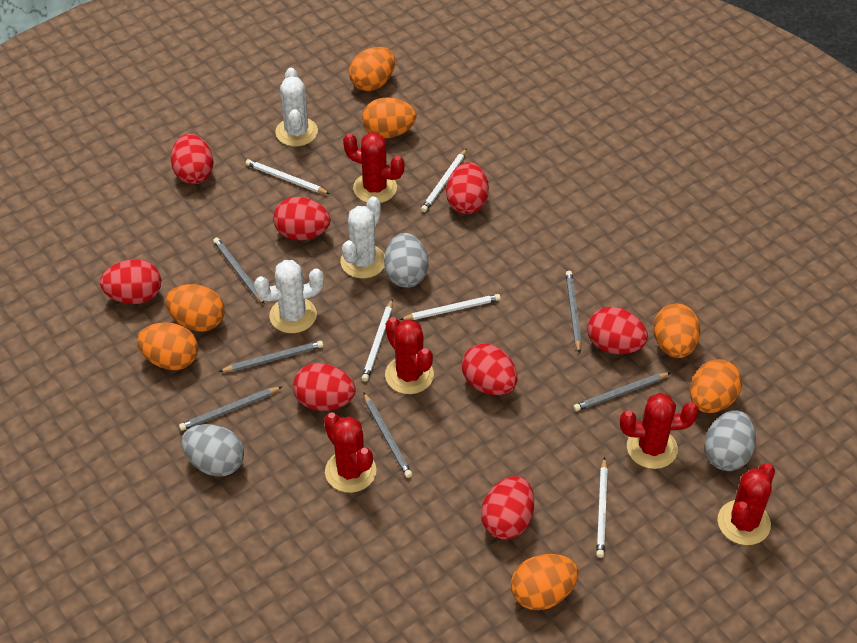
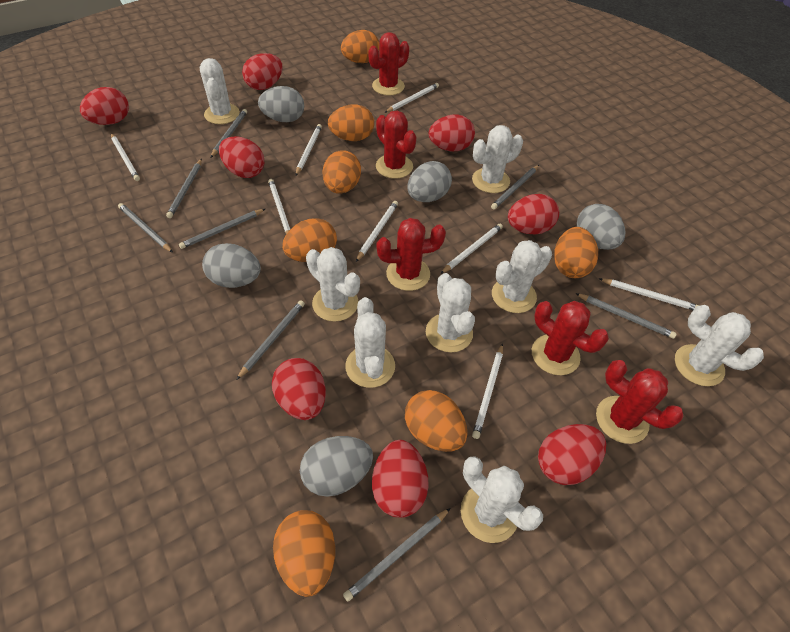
grey egg: 3 -> 5
grey pencil: 6 -> 8
white cactus: 3 -> 8
white pencil: 5 -> 8

